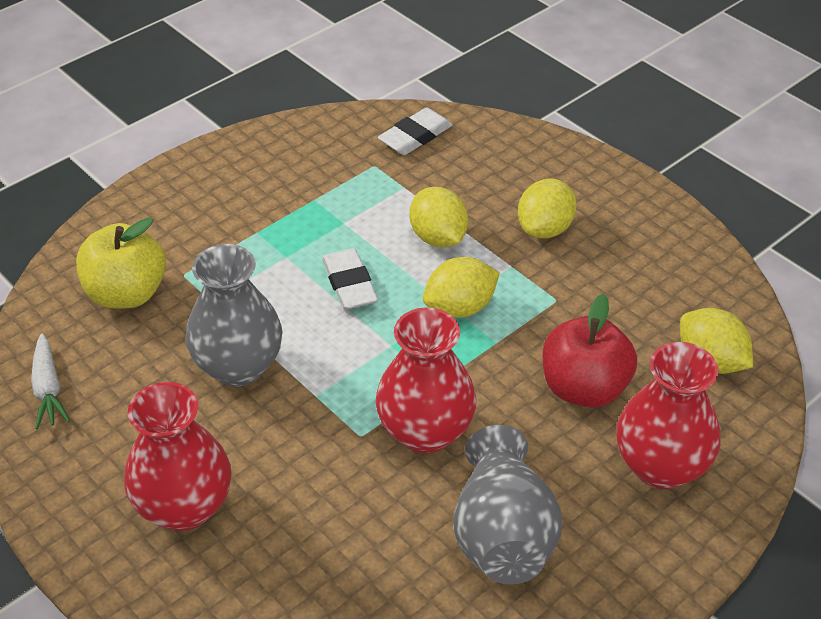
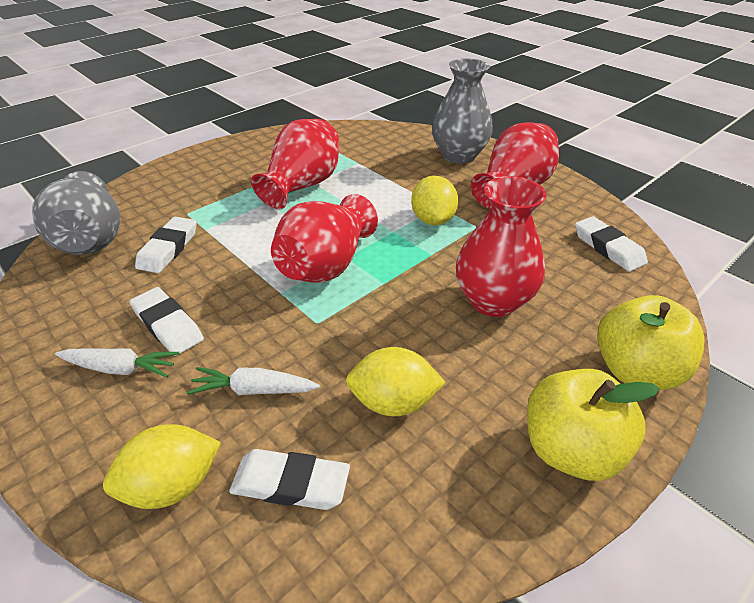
red apple: 1 -> 0
red vase: 3 -> 4
white carrot: 1 -> 2
white eraser: 2 -> 4
yellow apple: 1 -> 2
yellow lemon: 4 -> 3

